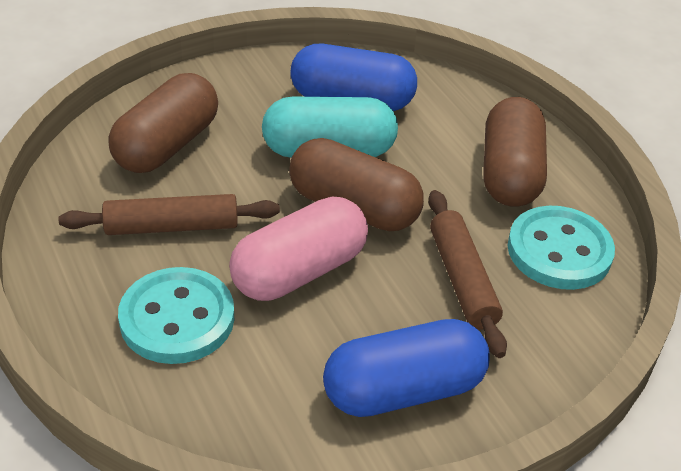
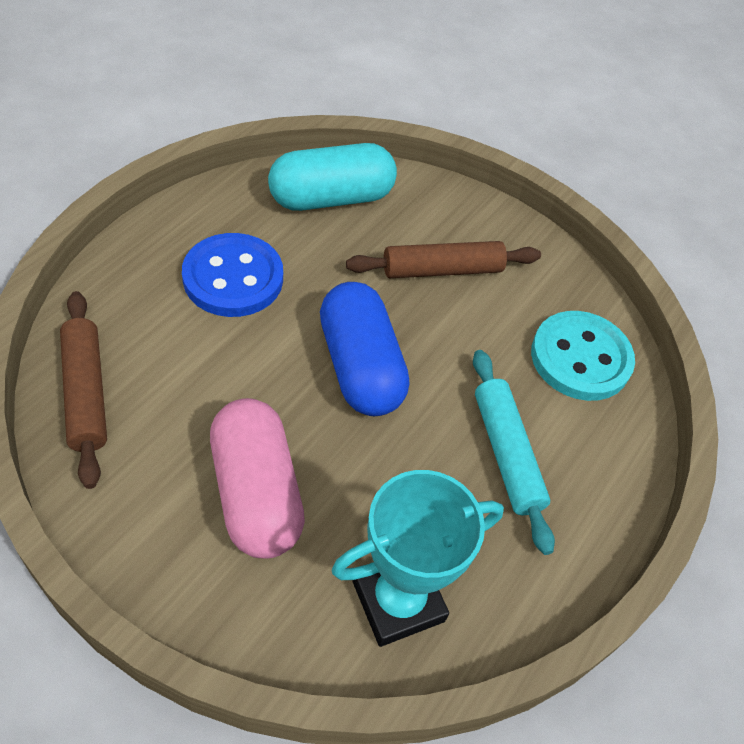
blue button: 0 -> 1
blue capsule: 2 -> 1
brown capsule: 3 -> 0
turquoise button: 2 -> 1
turquoise rolling pin: 0 -> 1
turquoise trophy: 0 -> 1

